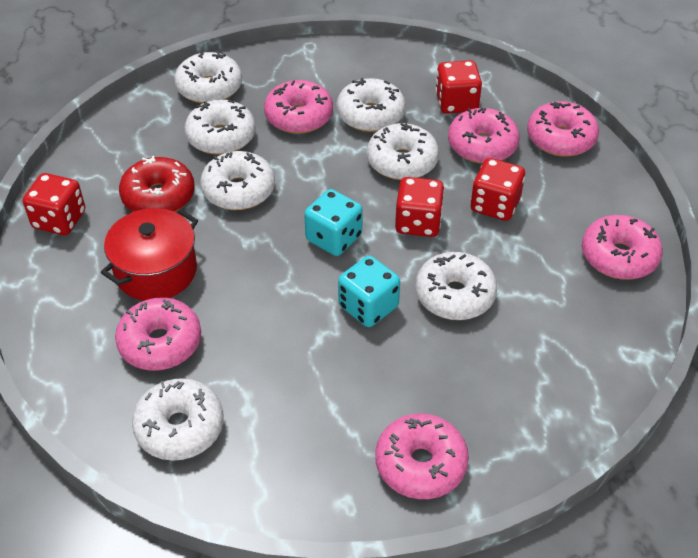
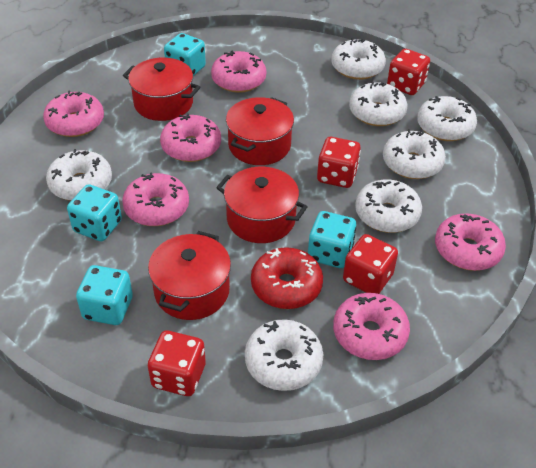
red pot: 1 -> 4
turquoise dice: 2 -> 4

